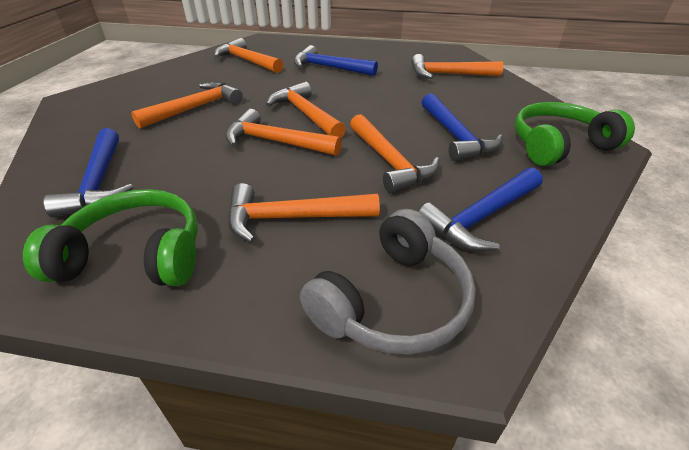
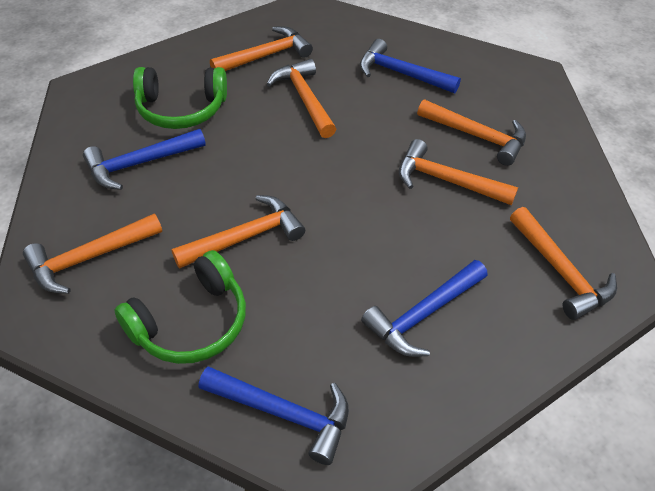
grey headphones: 1 -> 0

